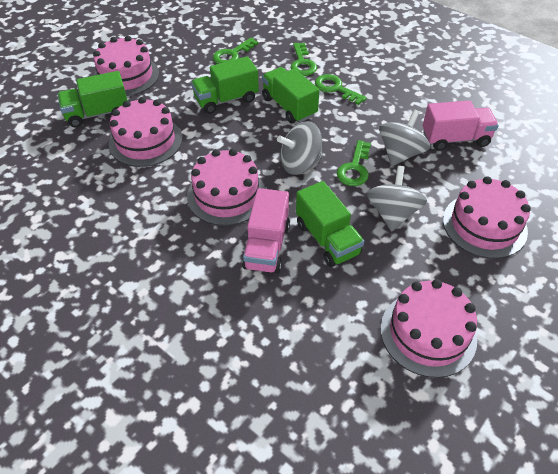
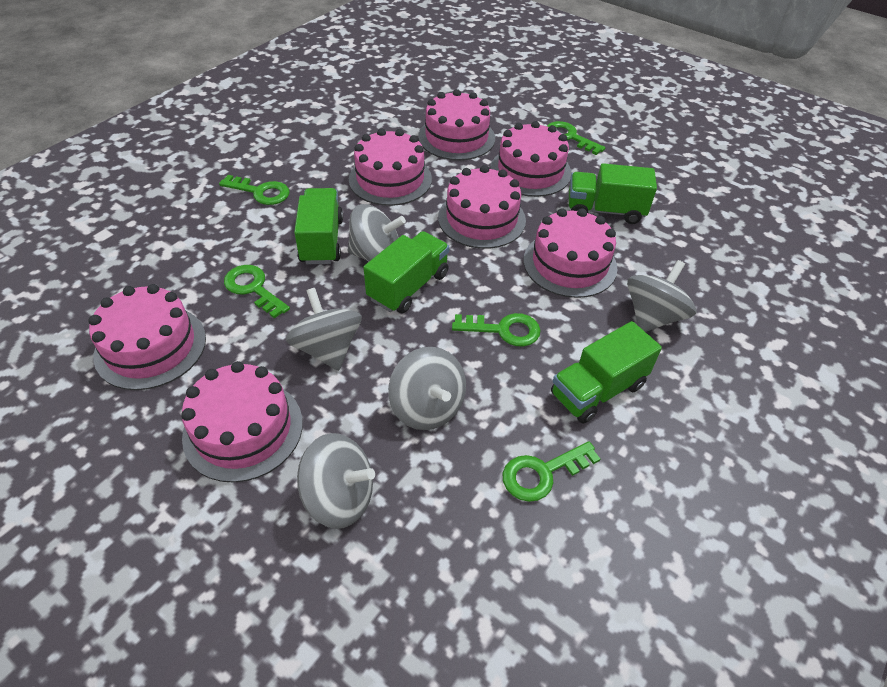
green key: 4 -> 5
grey spinning top: 3 -> 5
pink cake: 5 -> 7
pink truck: 2 -> 0

